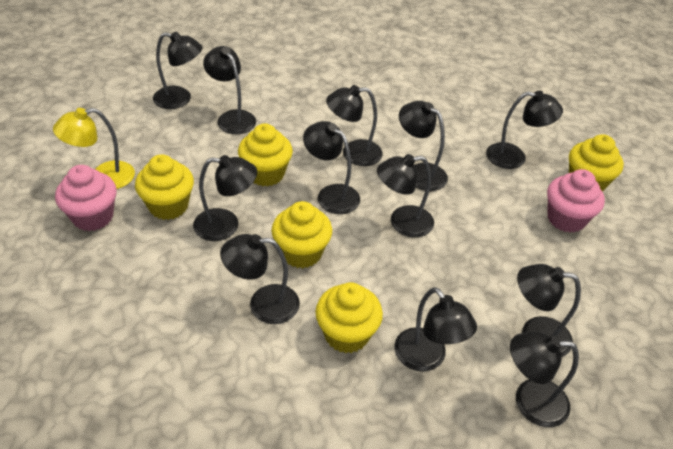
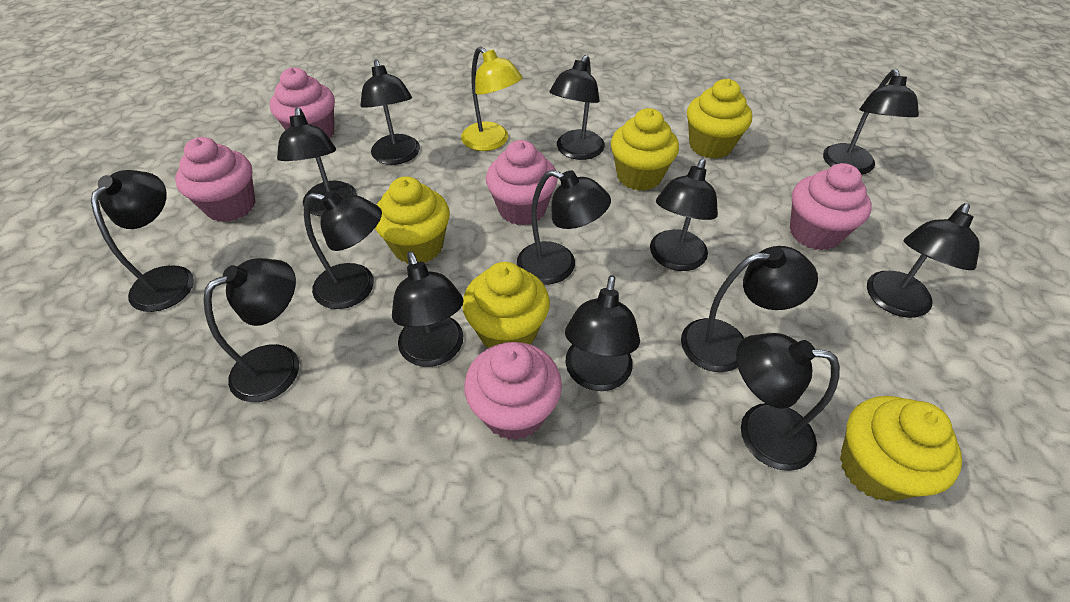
black lamp: 12 -> 14
pink cupcake: 2 -> 5

